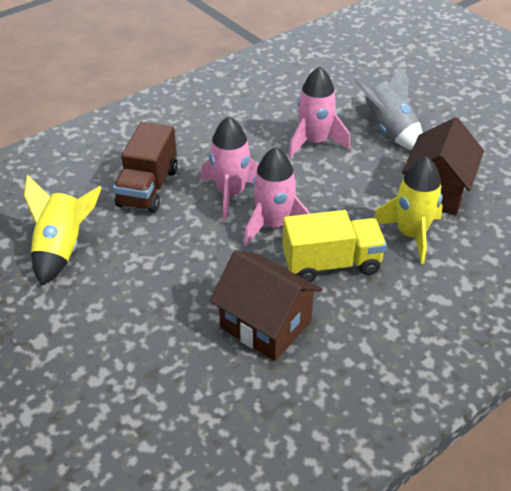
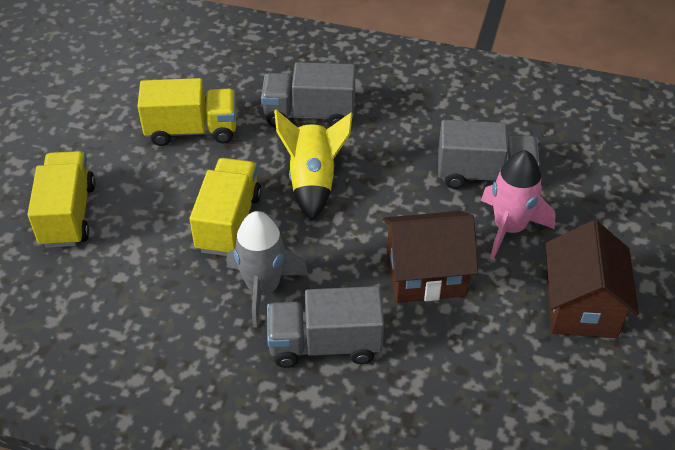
brown truck: 1 -> 0
grey truck: 0 -> 3
pink rocket: 3 -> 1
yellow rocket: 2 -> 1
yellow truck: 1 -> 3

